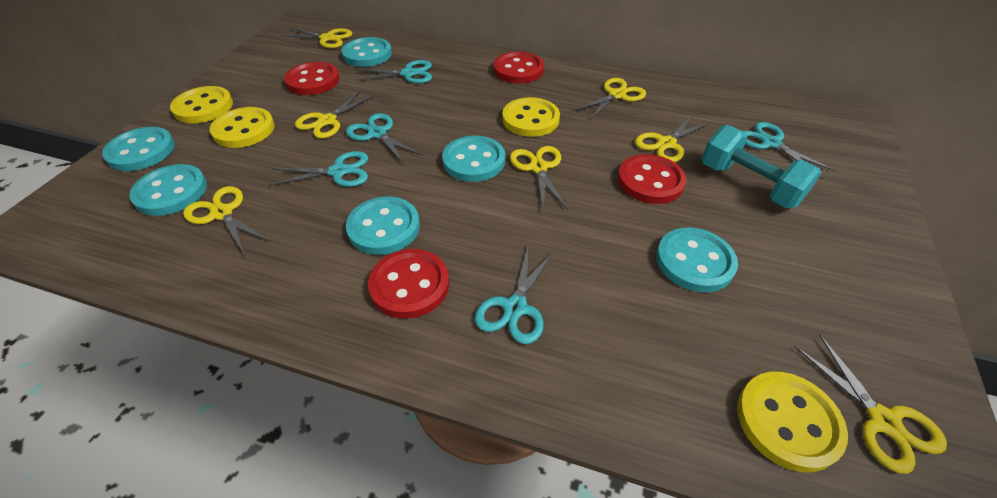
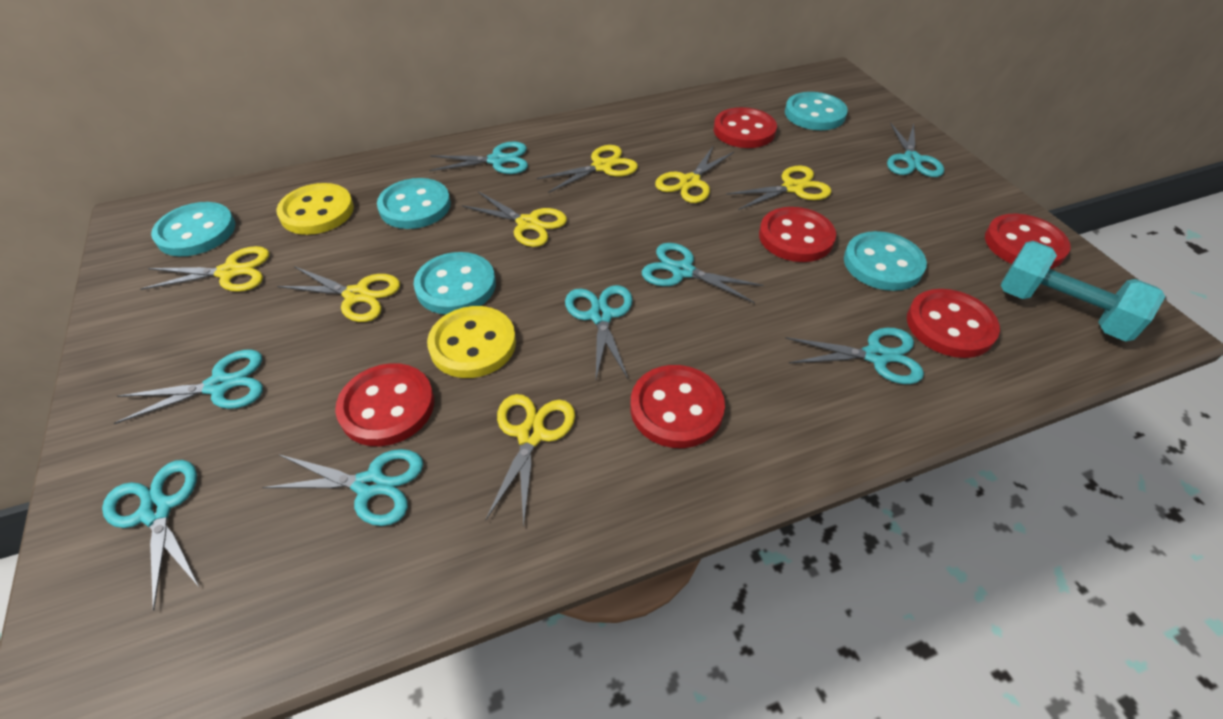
red button: 4 -> 6
turquoise button: 6 -> 5
turquoise scissors: 5 -> 8
yellow button: 4 -> 2

